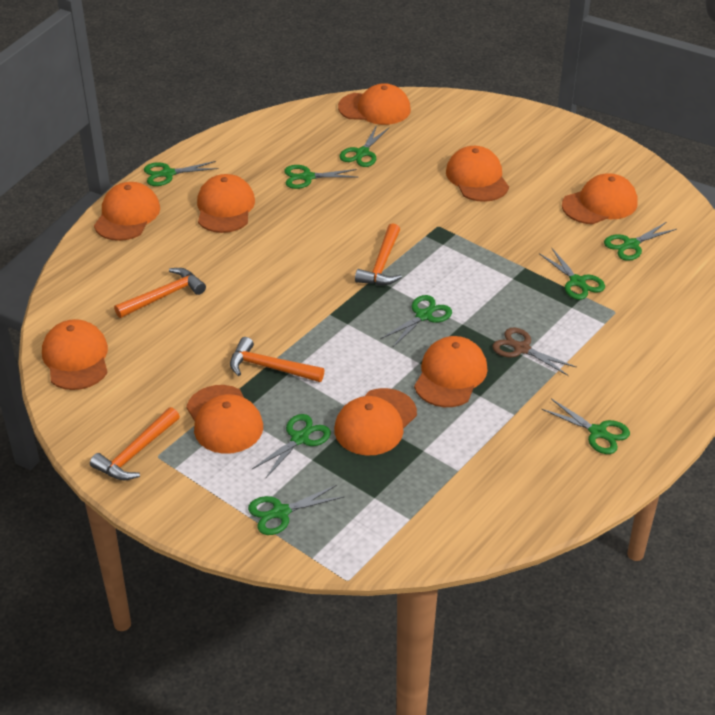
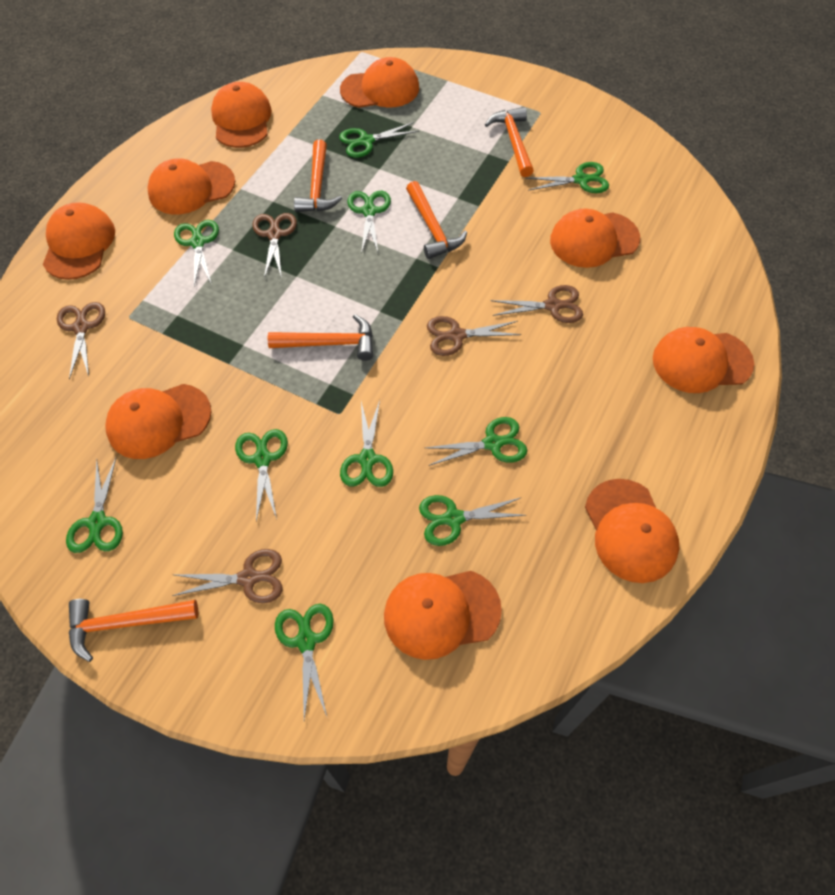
brown scissors: 1 -> 5
green scissors: 9 -> 10
orange hammer: 4 -> 5

